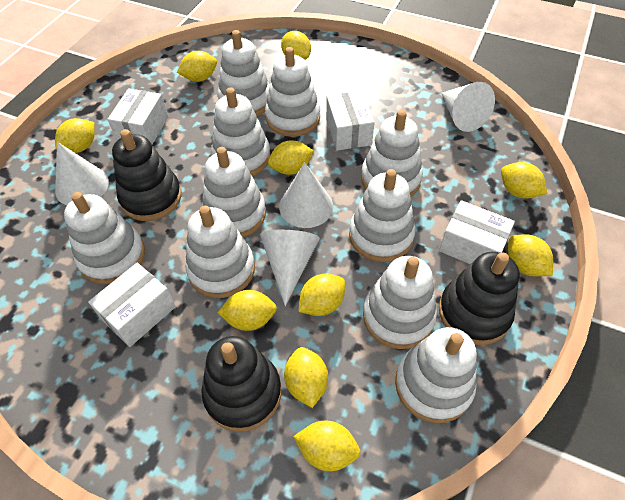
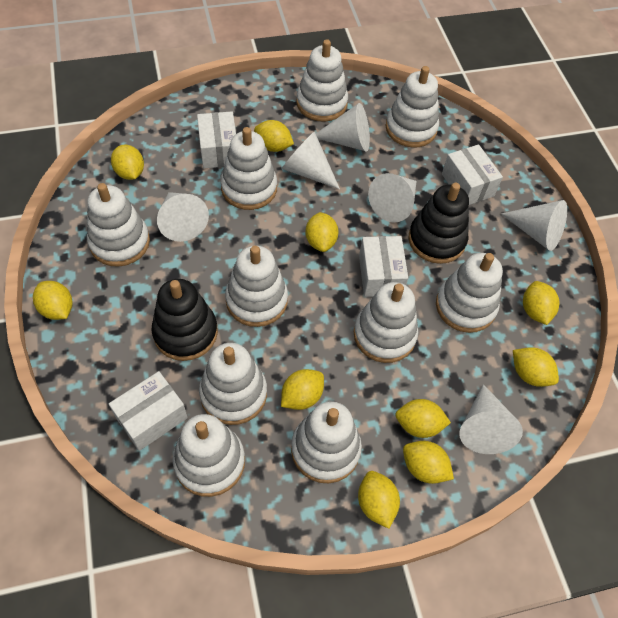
black stacking toy: 3 -> 2
white cone: 4 -> 6

